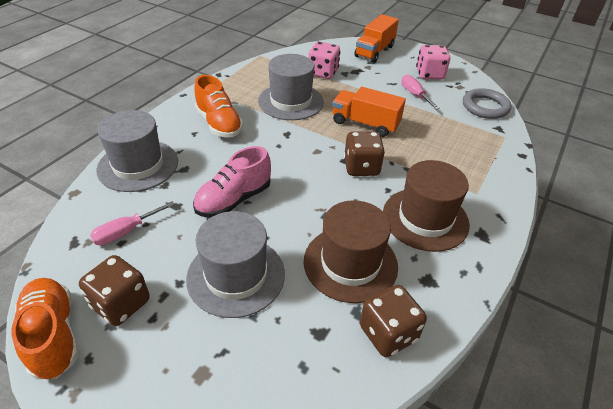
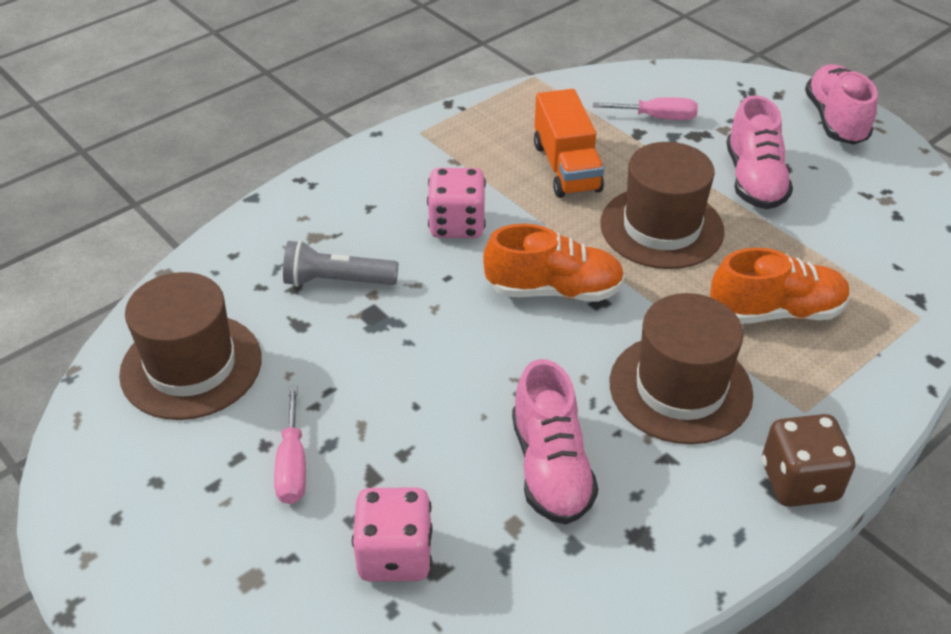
brown dice: 3 -> 1
brown hat: 2 -> 3
grey flashlight: 0 -> 1
grey hat: 3 -> 0
grey ring: 1 -> 0
orange truck: 2 -> 1
pink shoe: 1 -> 3

